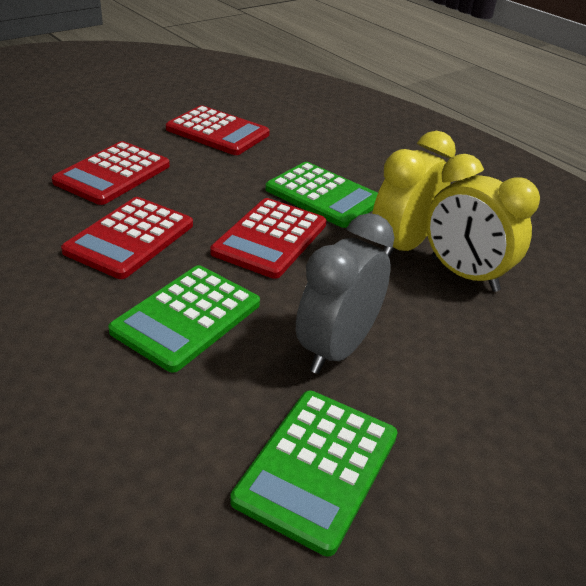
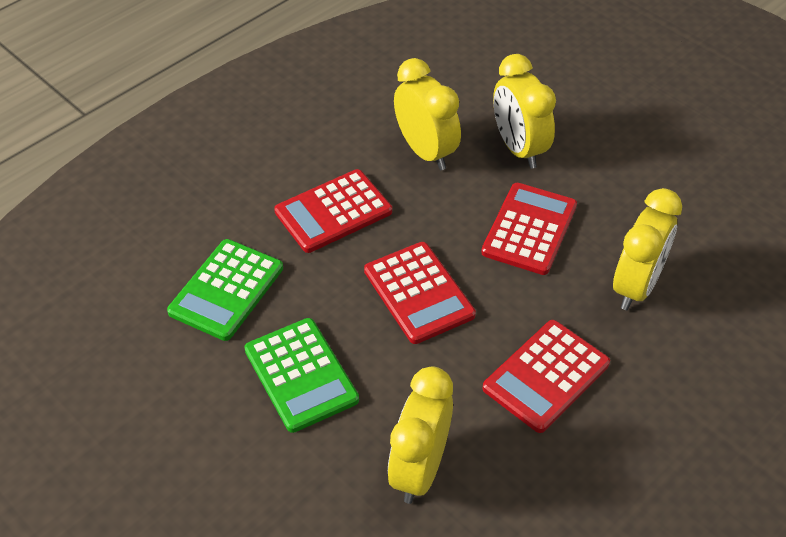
green calculator: 3 -> 2
grey clock: 1 -> 0
yellow clock: 2 -> 4

